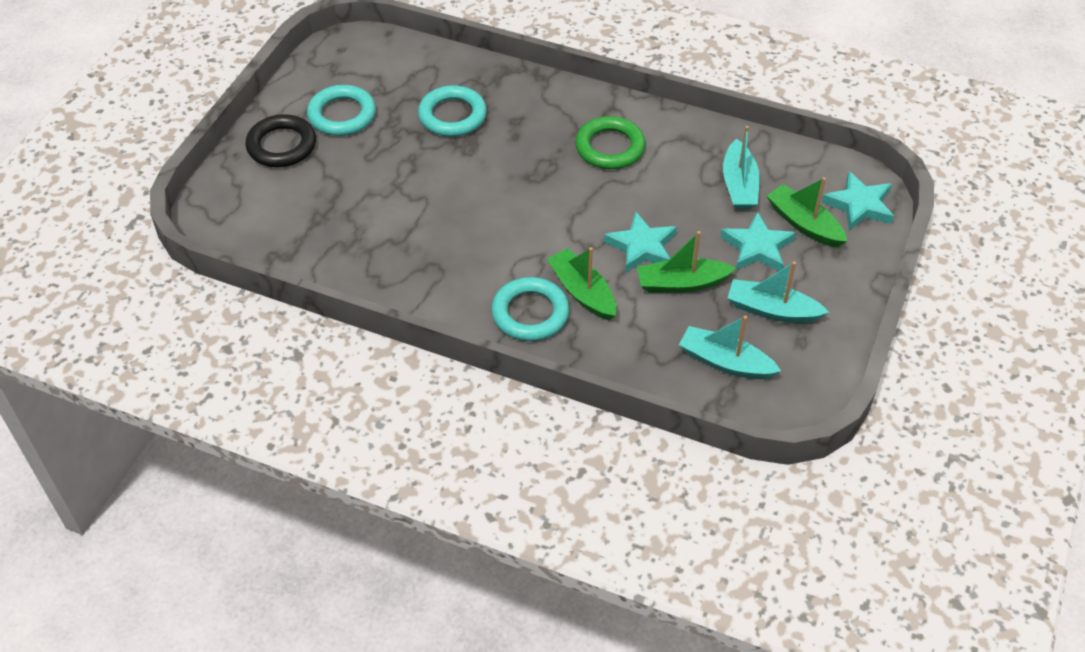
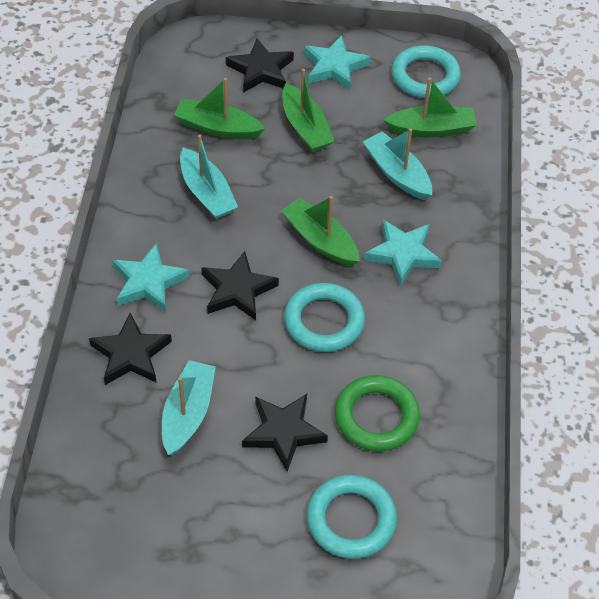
black ring: 1 -> 0
black star: 0 -> 4
green boat: 3 -> 4

